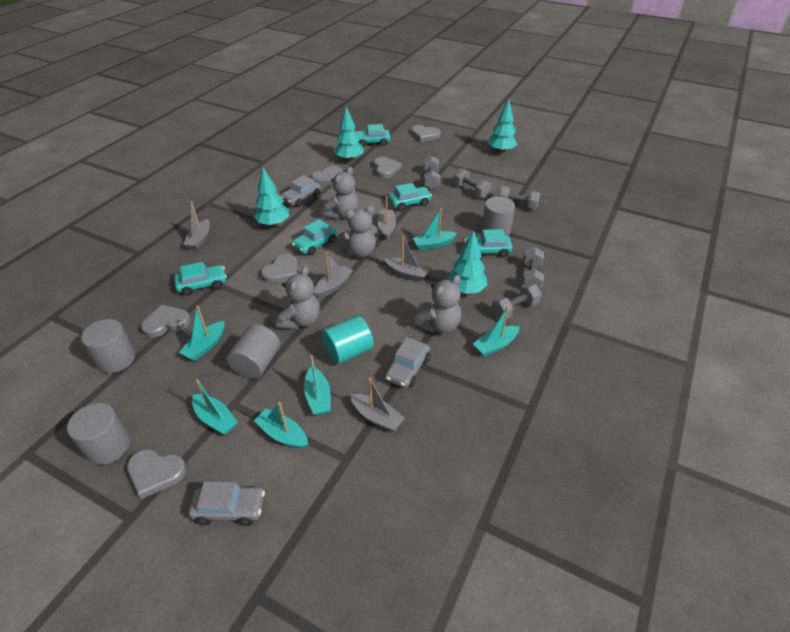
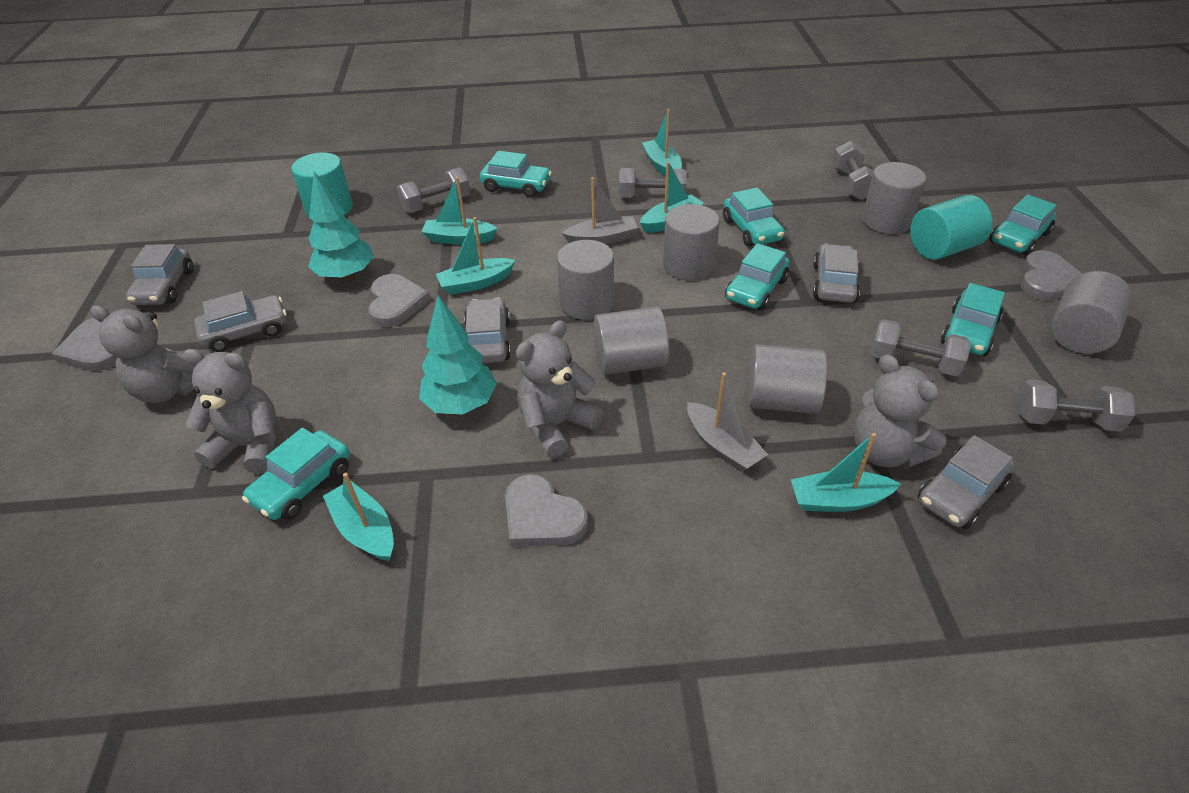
grey boat: 5 -> 2
grey car: 3 -> 5
grey cylinder: 4 -> 6
grey heart: 6 -> 4
turquoise car: 5 -> 6
turquoise cylinder: 1 -> 2
turquoise tree: 4 -> 2

